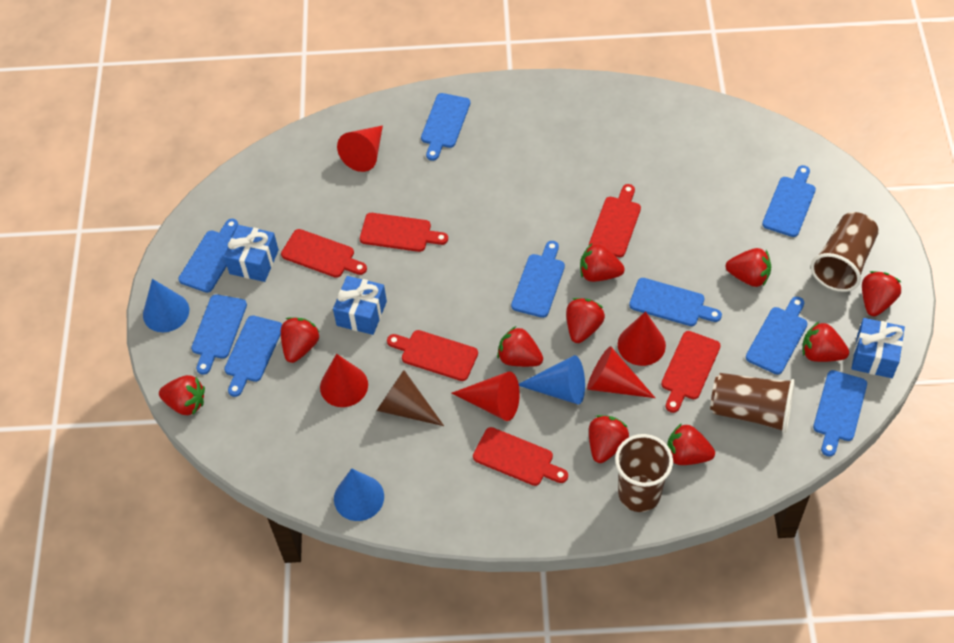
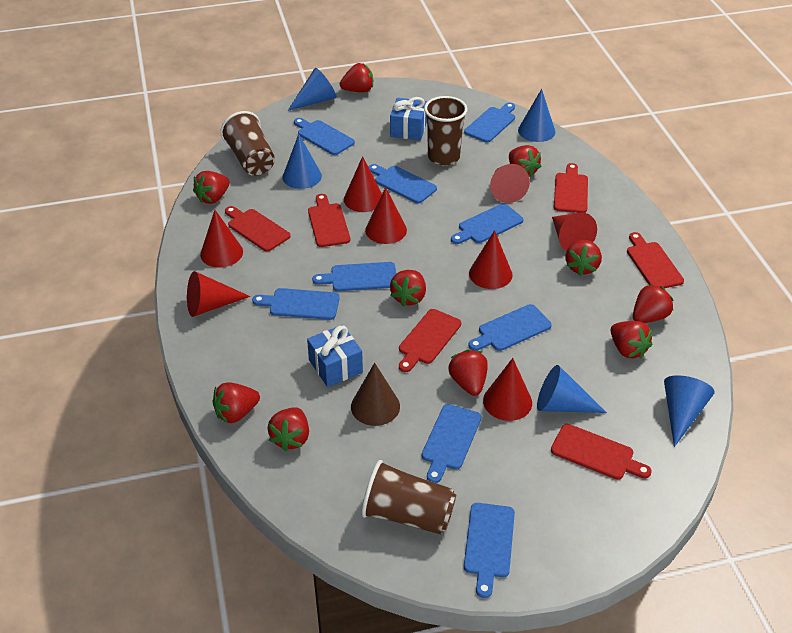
blue cone: 3 -> 5
blue gift: 3 -> 2
red cone: 5 -> 8

